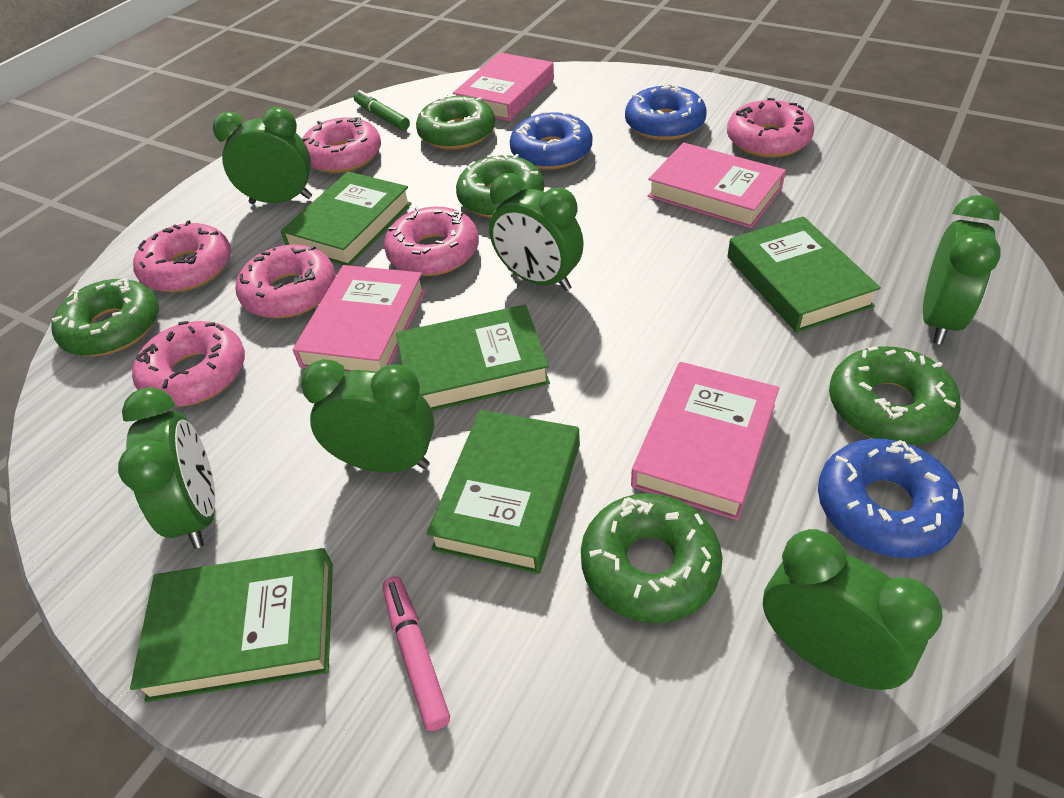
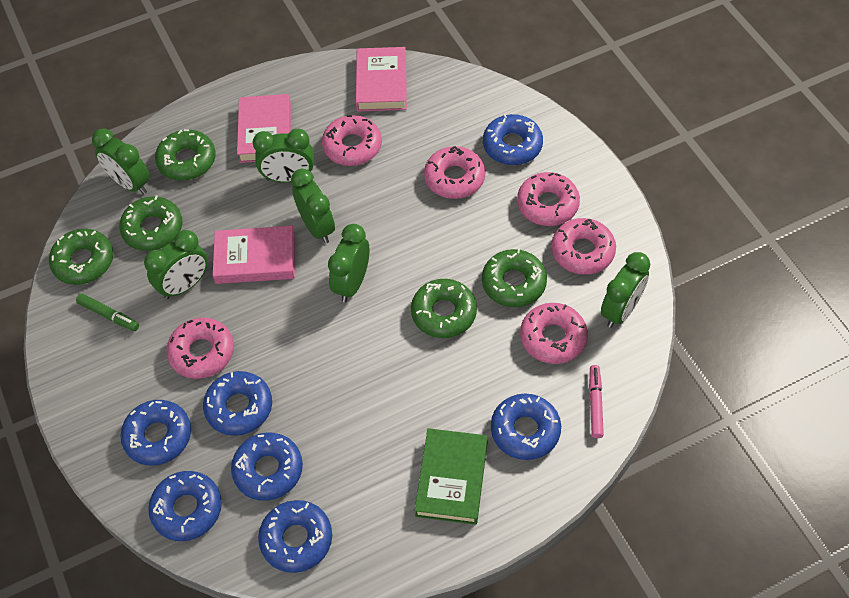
blue donut: 3 -> 7
green book: 5 -> 1
pink book: 4 -> 3

